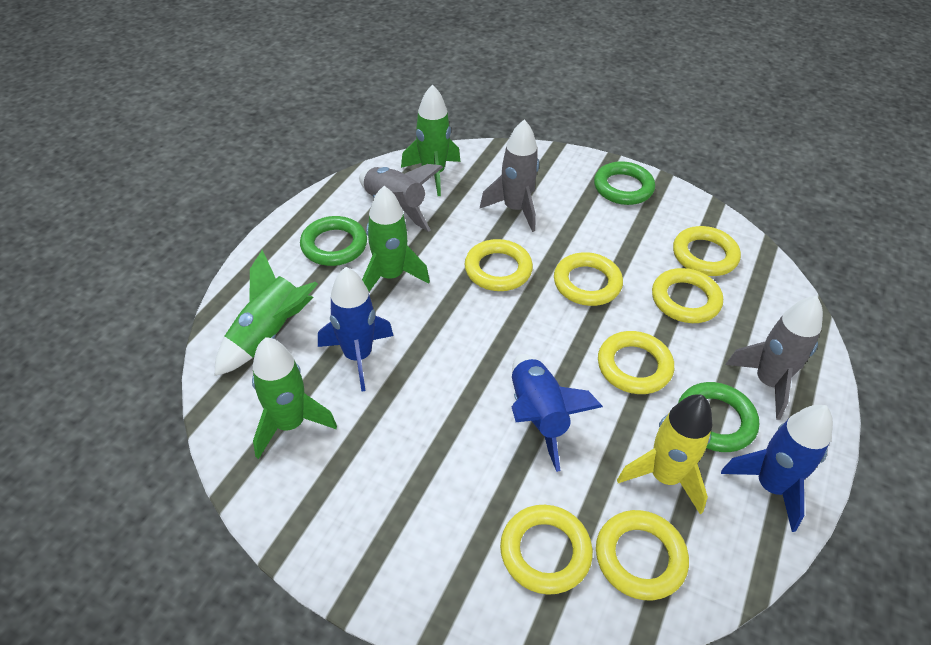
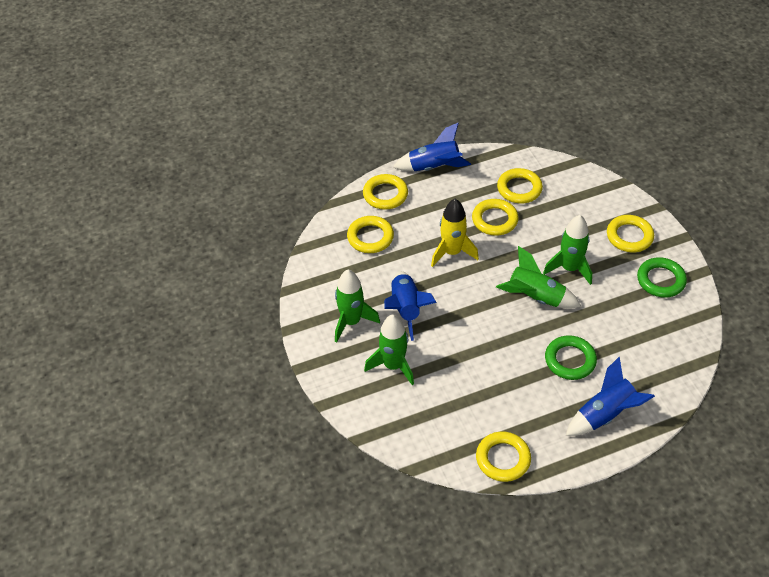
green ring: 3 -> 2
grey rocket: 3 -> 0
yellow ring: 7 -> 6

